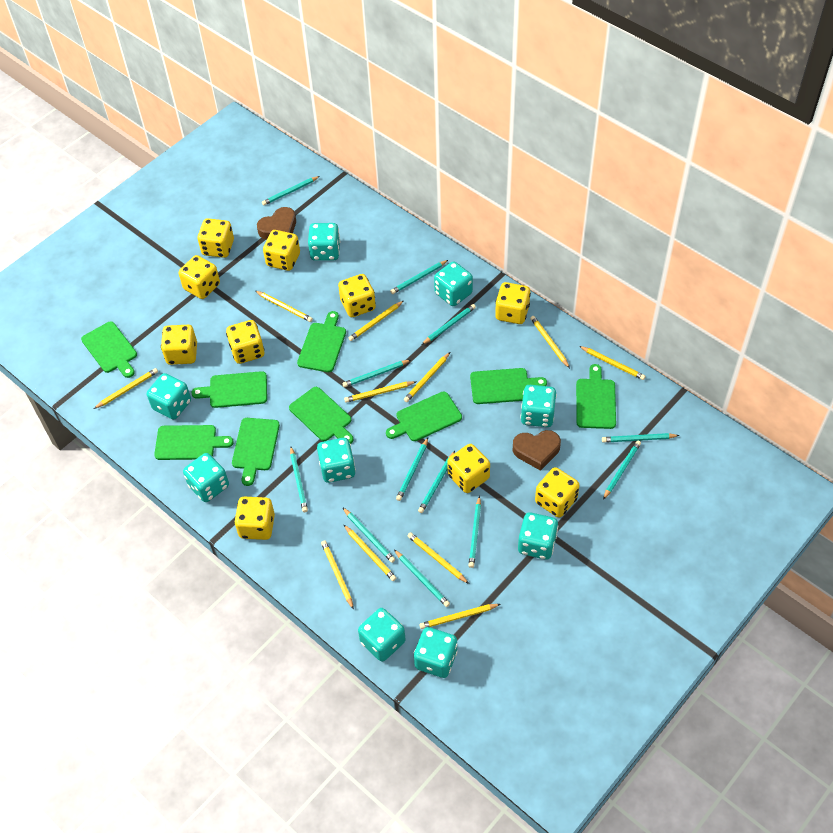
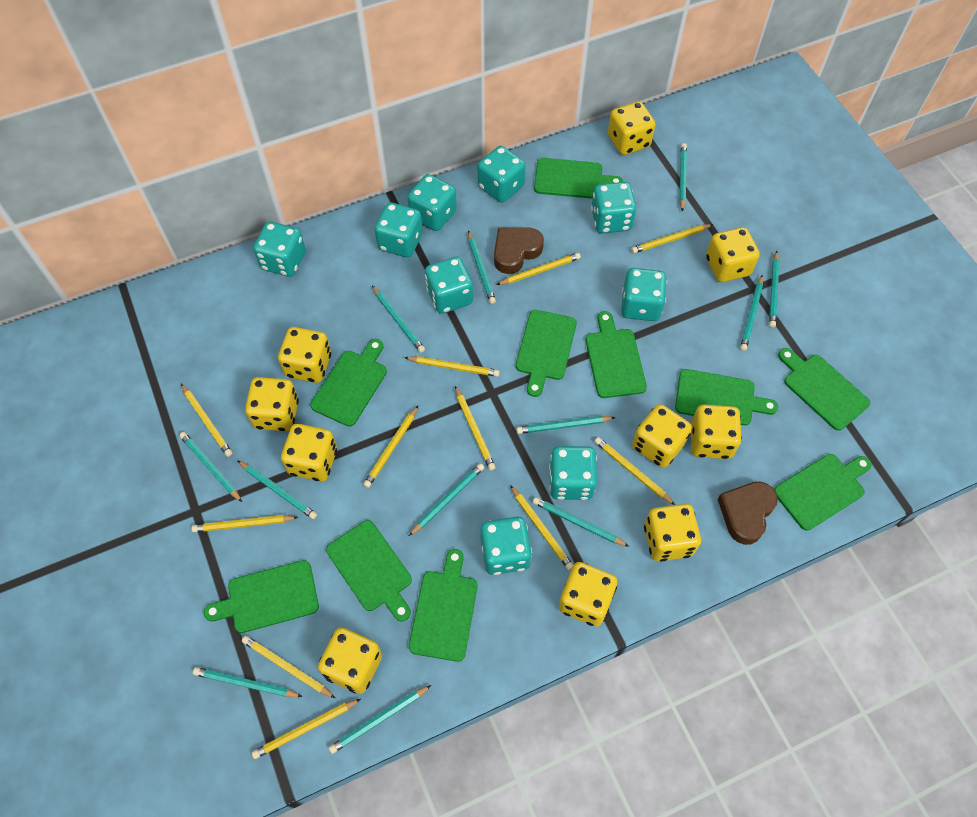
green cutting board: 9 -> 10

